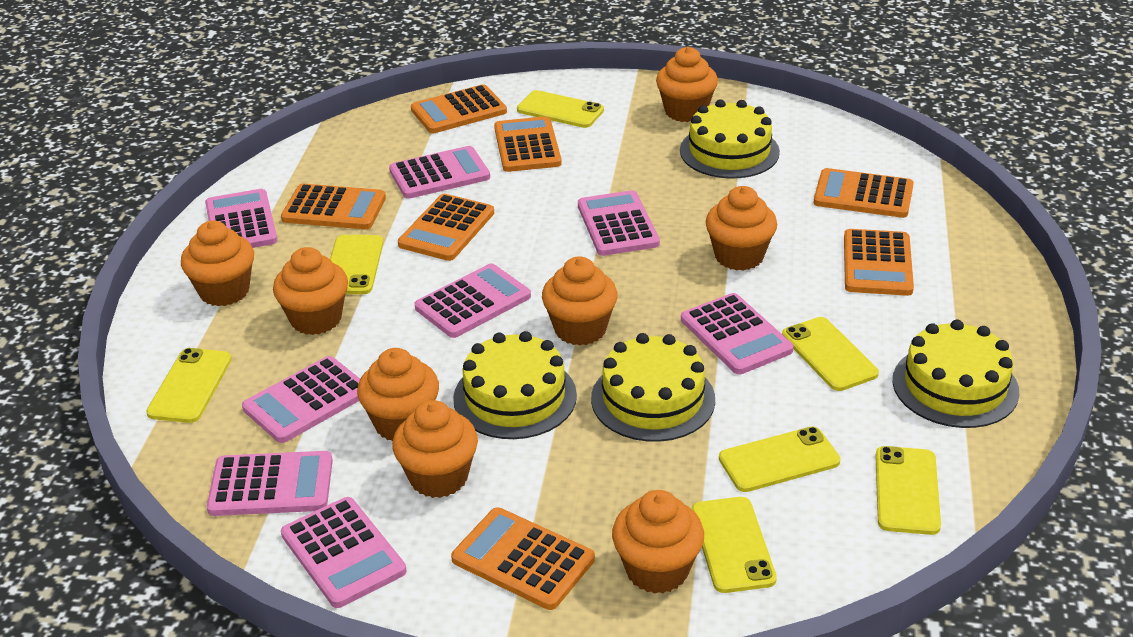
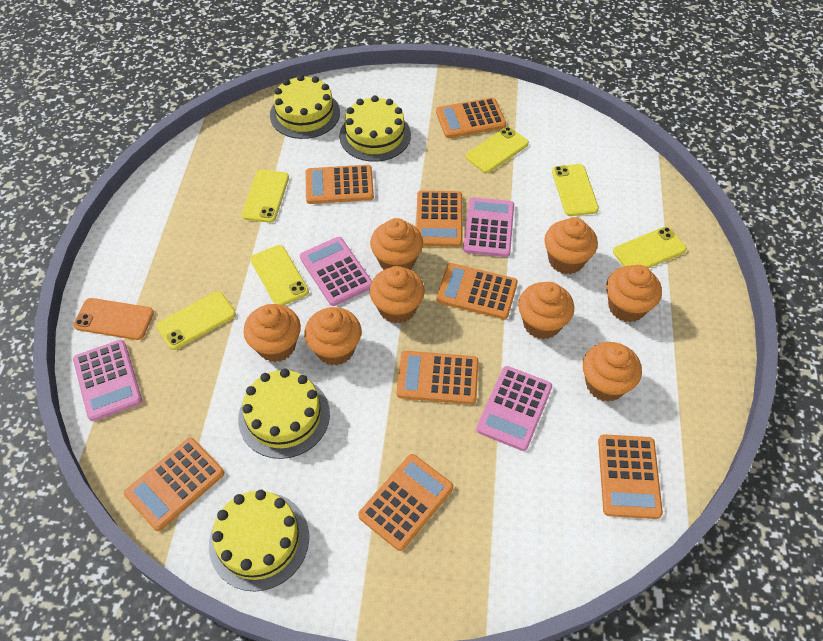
orange calculator: 7 -> 8
orange phone: 0 -> 1
pink calculator: 8 -> 4
yellow phone: 7 -> 6

